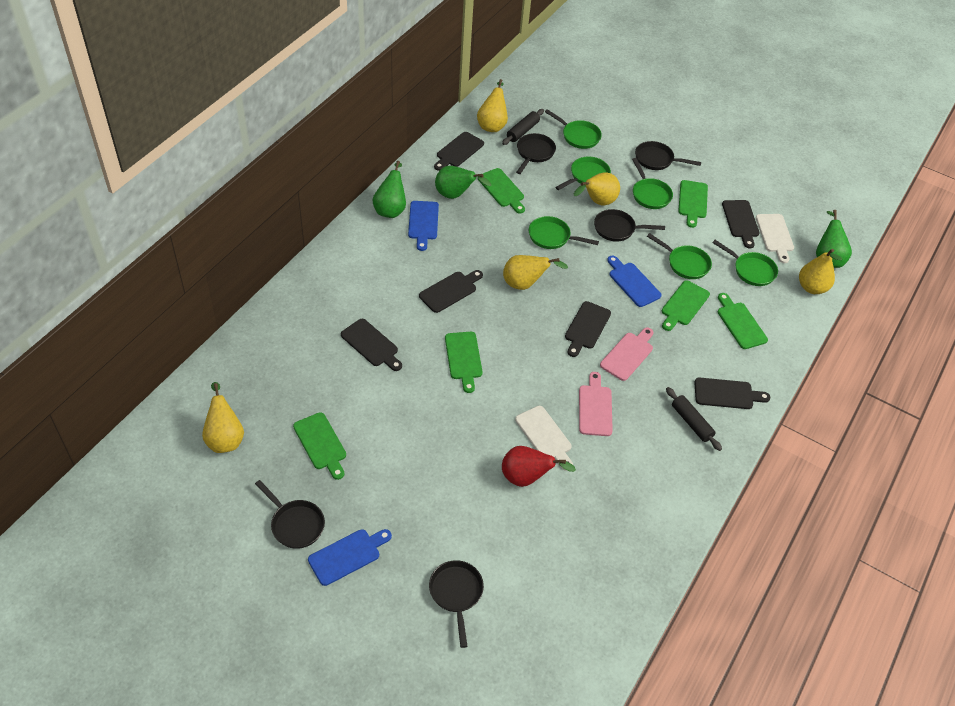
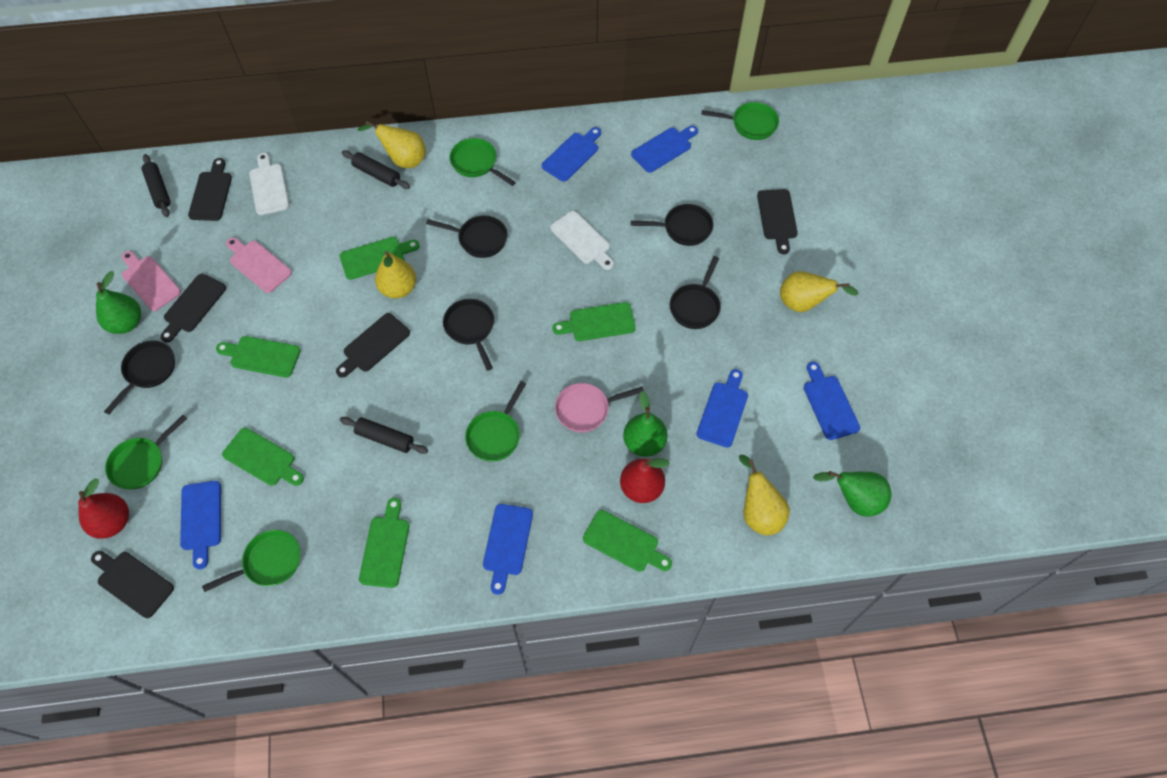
black cutting board: 6 -> 5
black rolling pin: 2 -> 3
blue cutting board: 3 -> 6
green pan: 6 -> 5
pink pan: 0 -> 1
red pear: 1 -> 2
yellow pear: 5 -> 4

